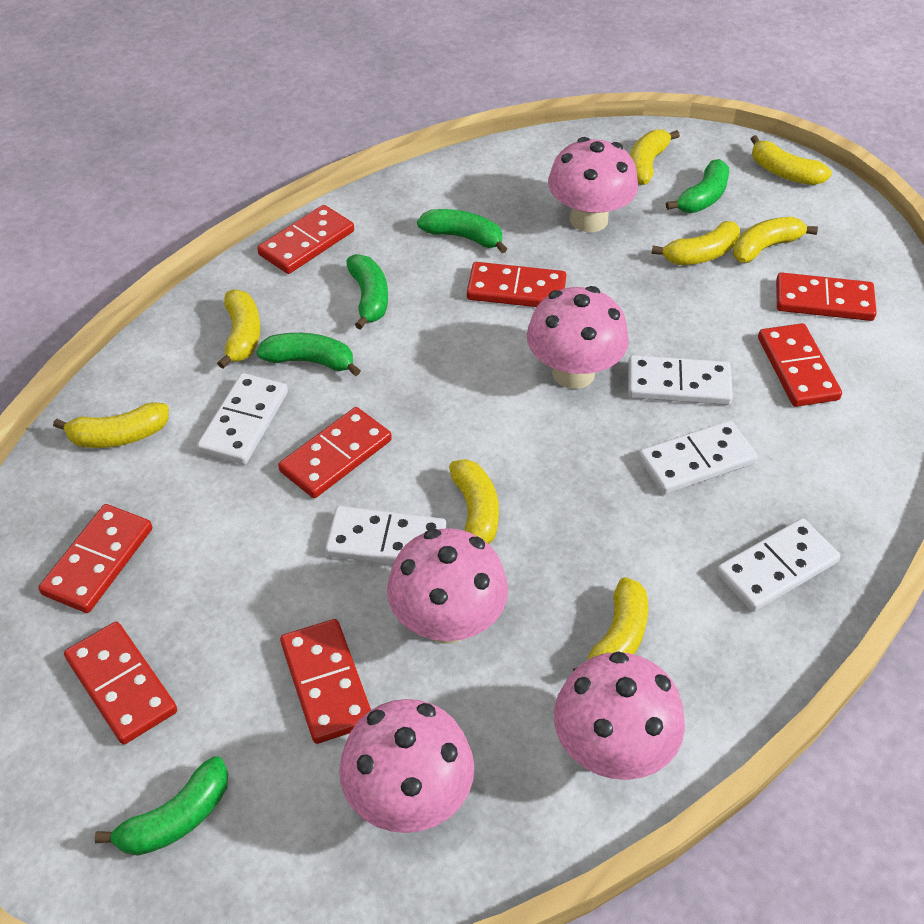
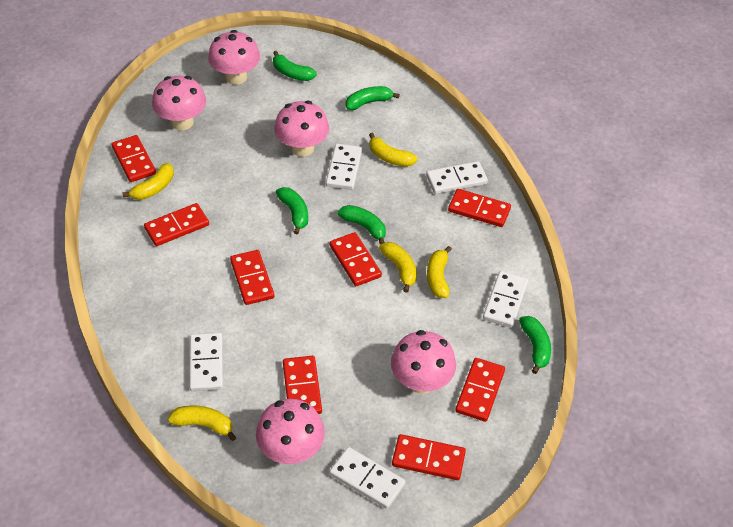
yellow banana: 8 -> 5

